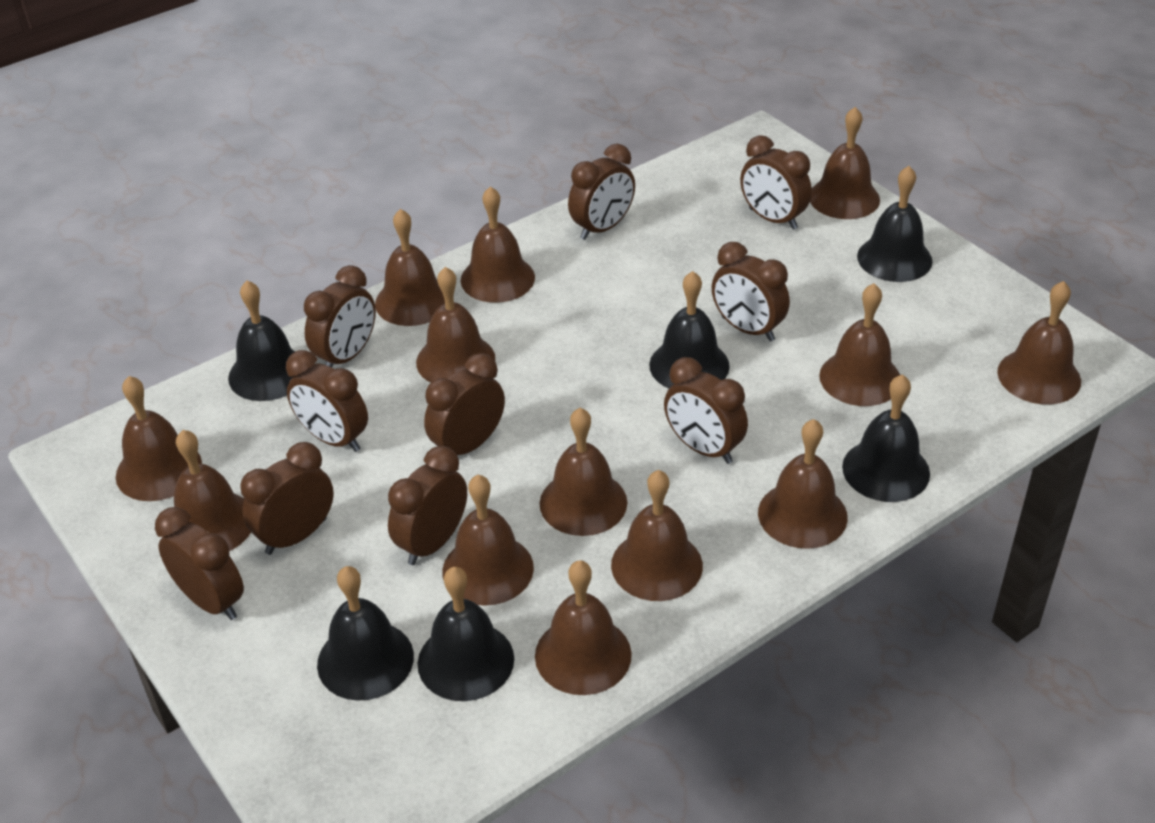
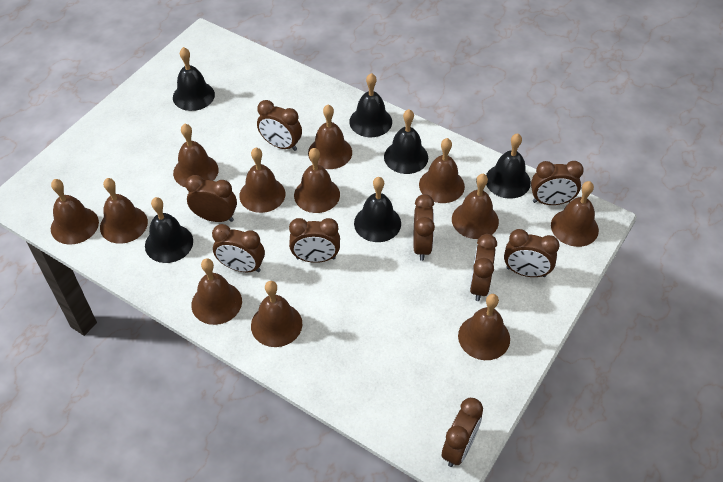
brown bell: 13 -> 12
brown clock: 10 -> 9

